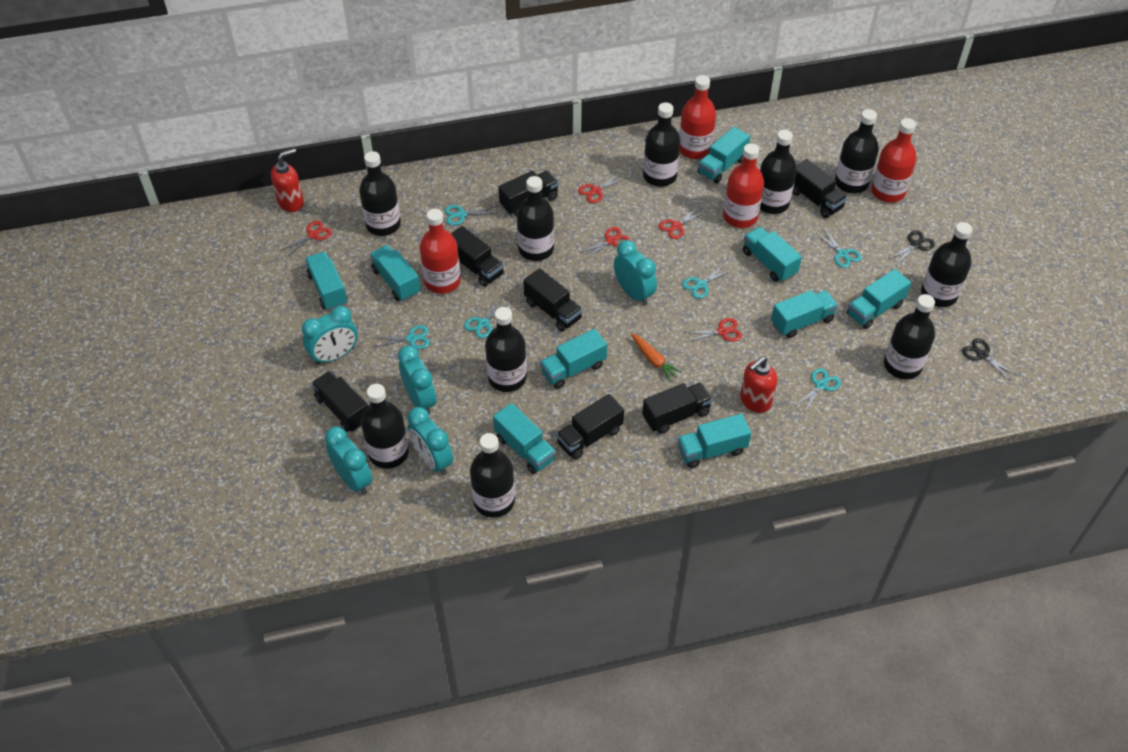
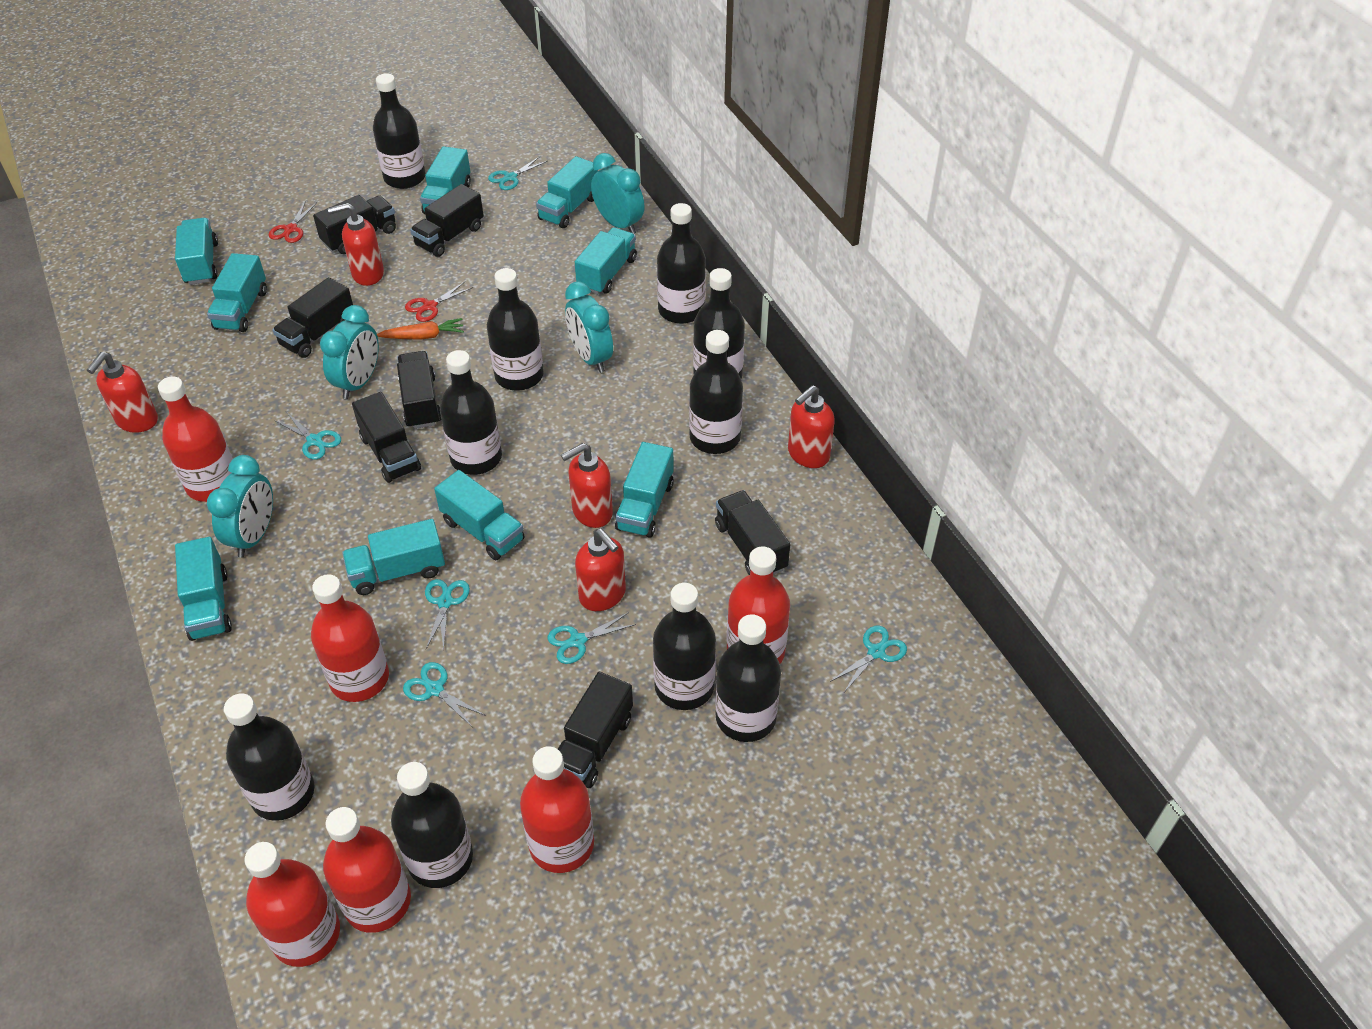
black scissors: 2 -> 0
red bottle: 4 -> 6
red scissors: 5 -> 2
red soap dispenser: 2 -> 5
turquoise clock: 5 -> 4

